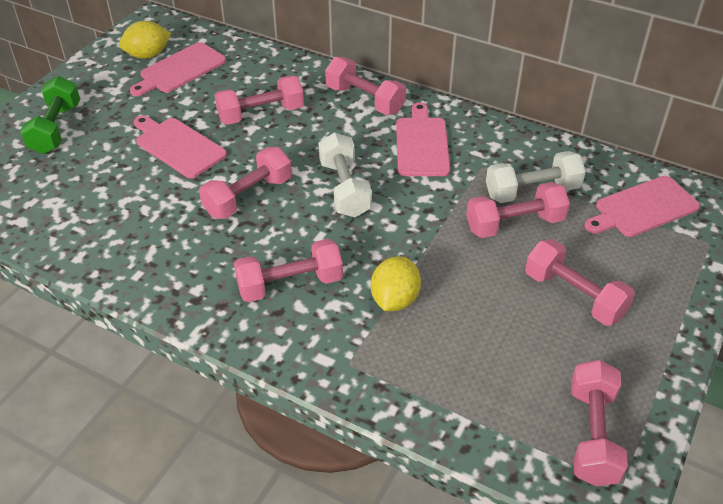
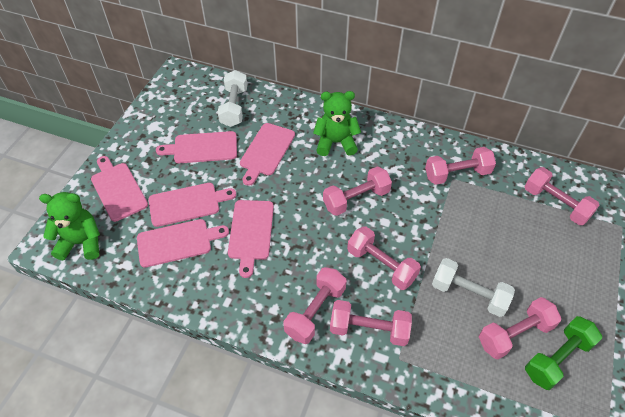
green teddy bear: 0 -> 2
pink cutting board: 4 -> 6
yellow lemon: 2 -> 0

